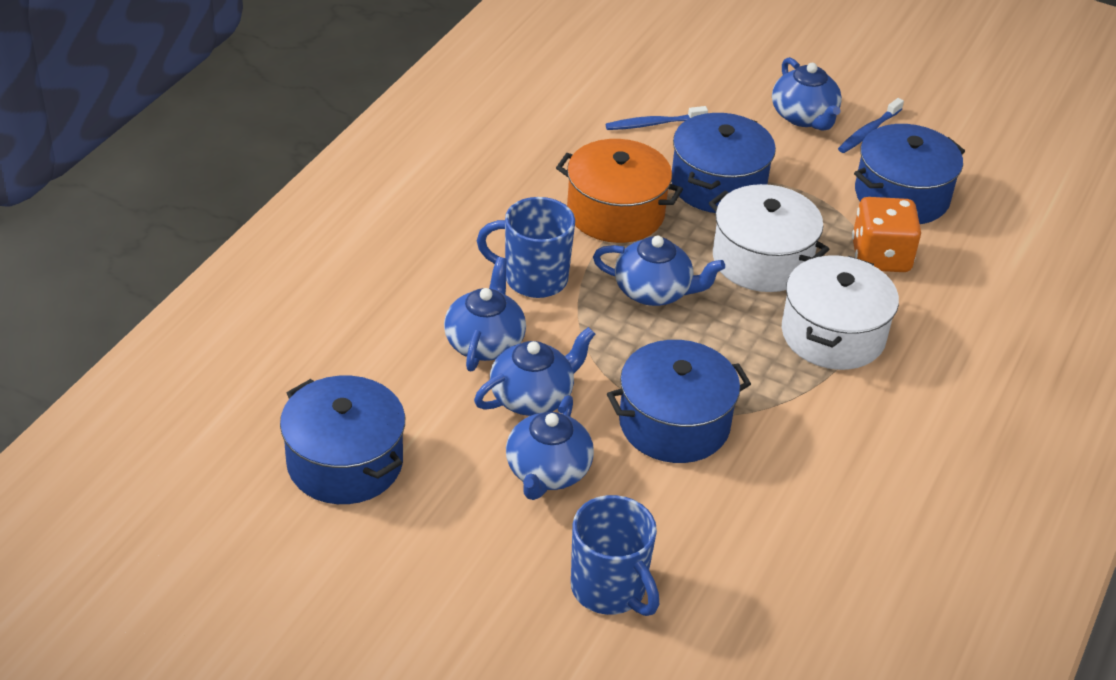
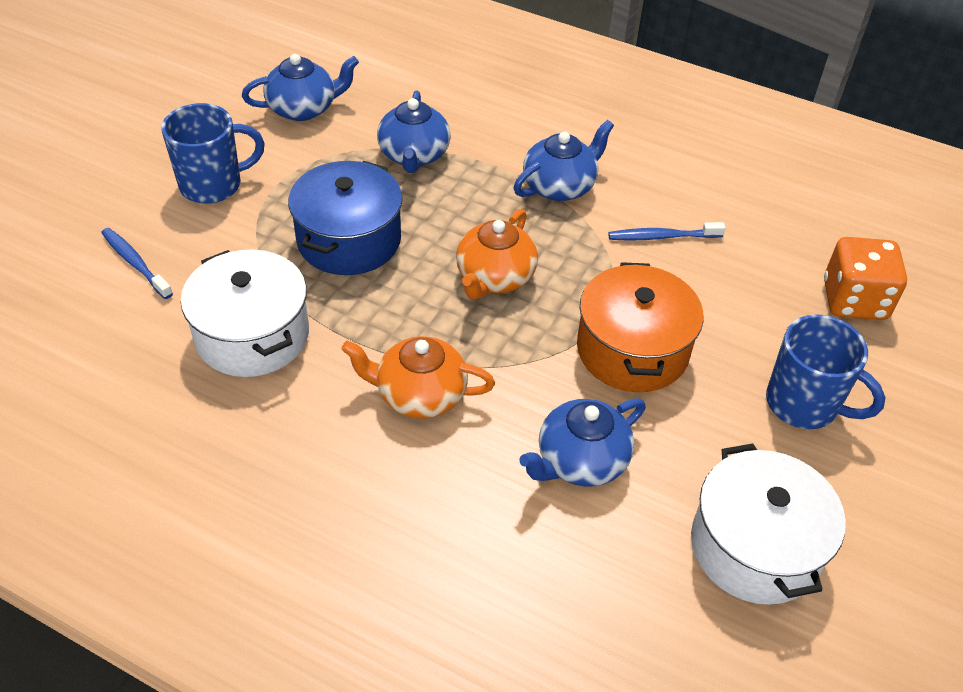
blue pot: 4 -> 1
blue teapot: 5 -> 4
orange teapot: 0 -> 2

